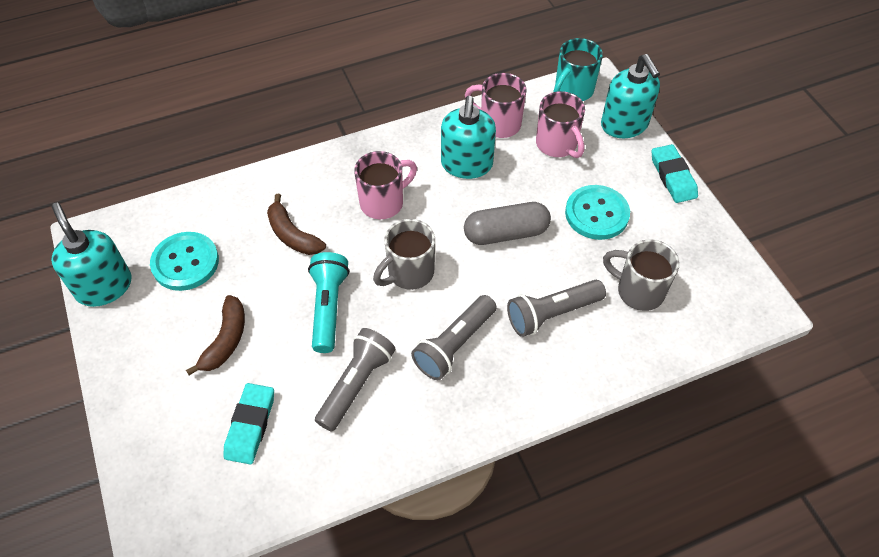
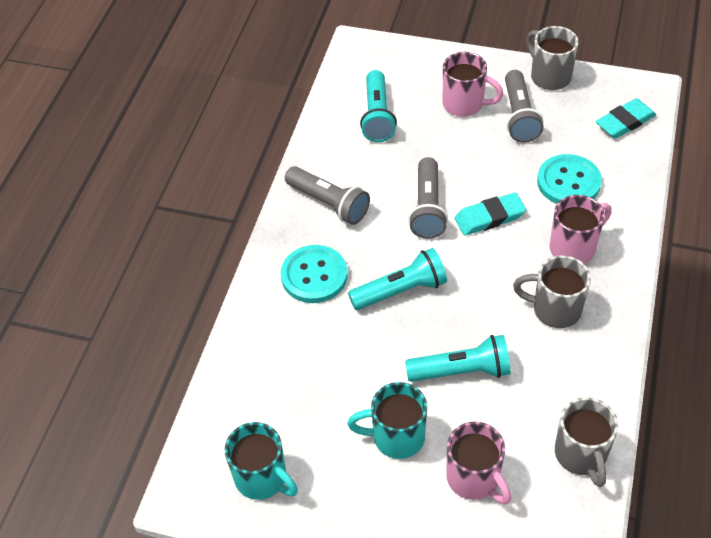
brown banana: 2 -> 0
grey capsule: 1 -> 0
grey mug: 2 -> 3
turquoise flashlight: 1 -> 3
turquoise mug: 1 -> 2
turquoise soap dispenser: 3 -> 0

